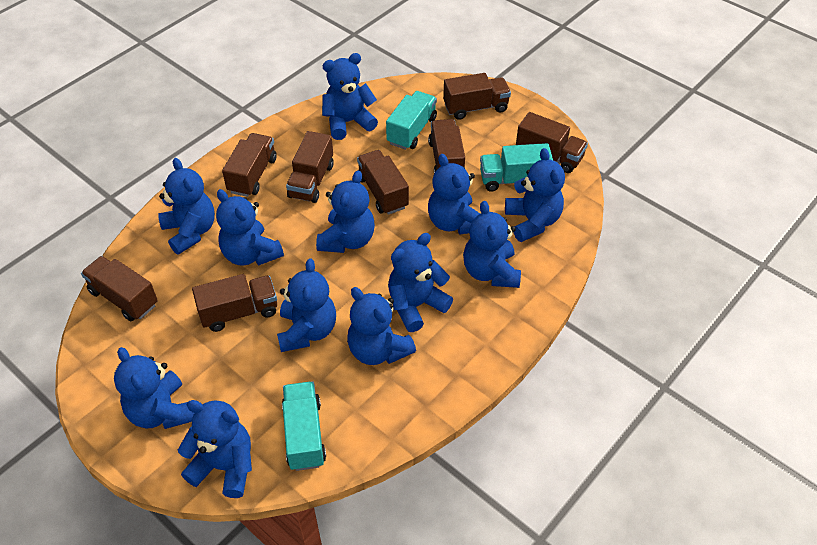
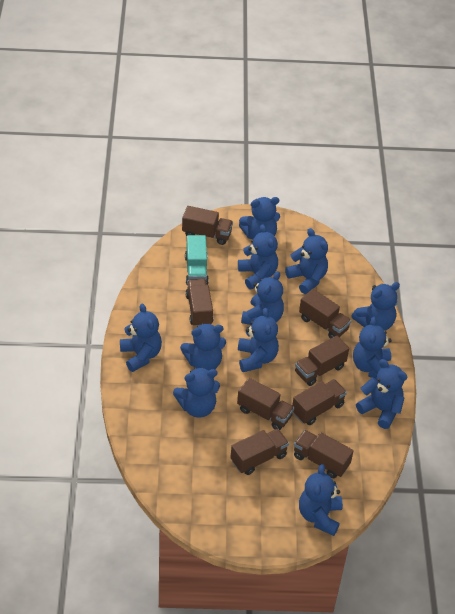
turquoise truck: 3 -> 1

